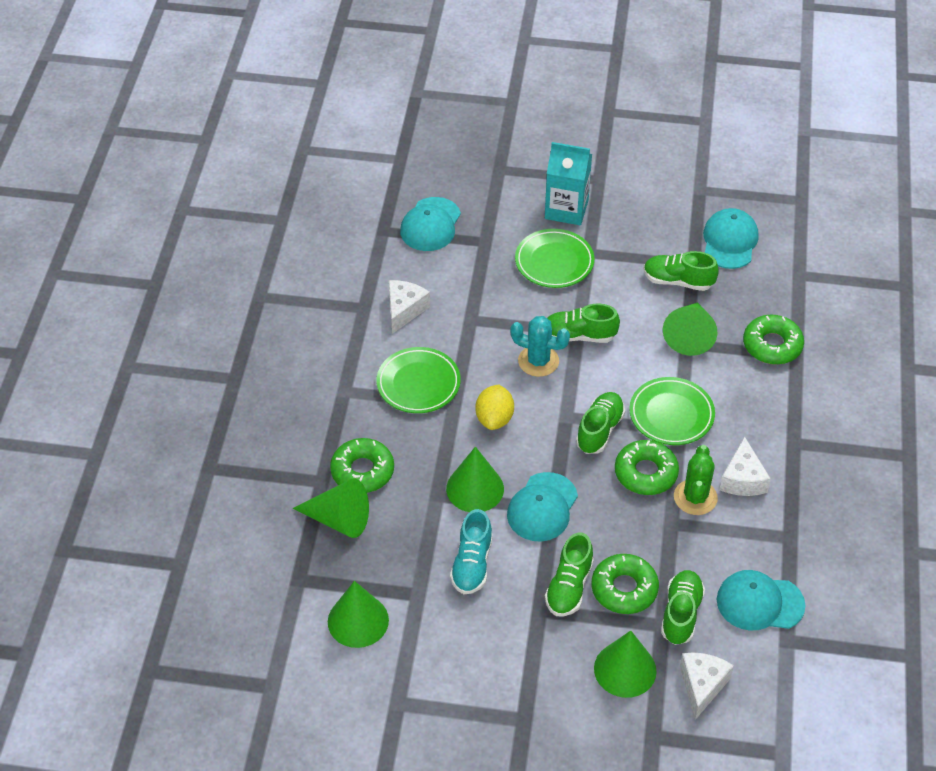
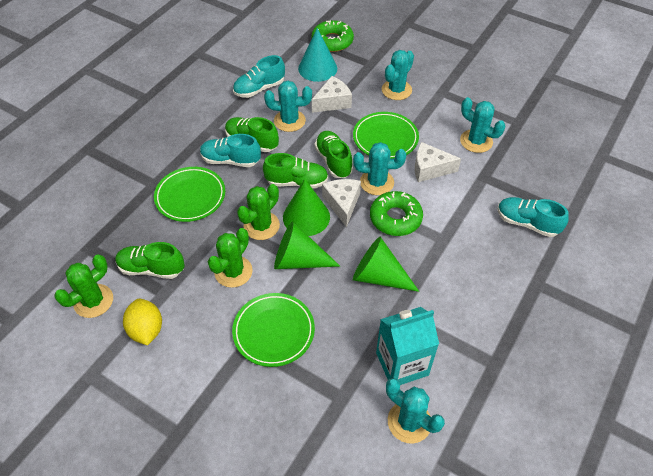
green cactus: 1 -> 3
green cone: 5 -> 3
green donut: 4 -> 2
green shoe: 5 -> 4
turquoise cactus: 1 -> 5
turquoise cap: 4 -> 0
turquoise cone: 0 -> 1
turquoise shoe: 1 -> 3

